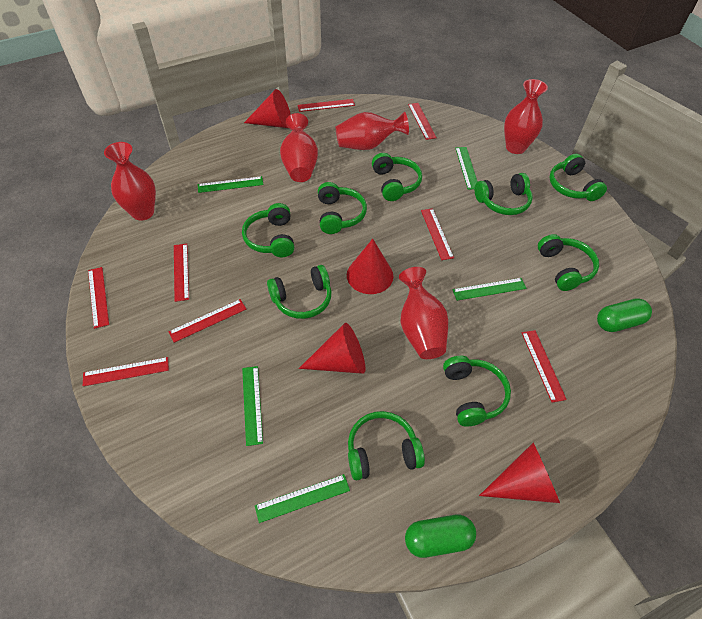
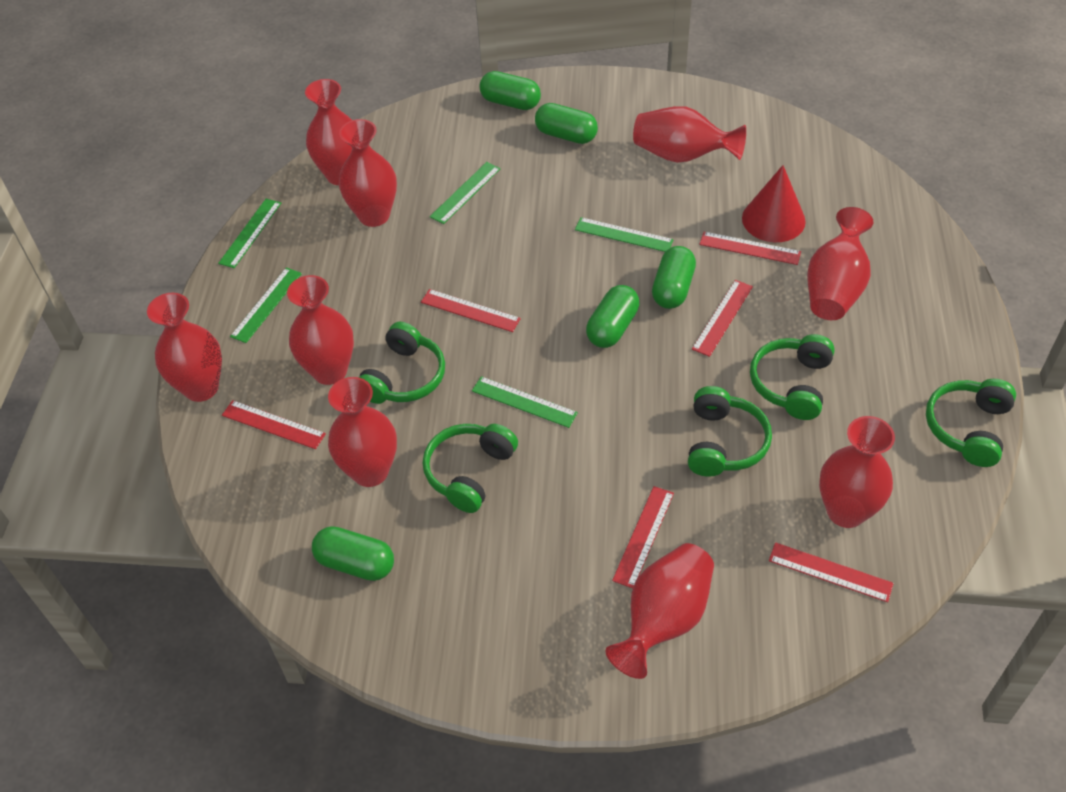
green capsule: 2 -> 5
green headphones: 9 -> 5
red cone: 4 -> 1
red ruler: 8 -> 6
red vase: 5 -> 9

